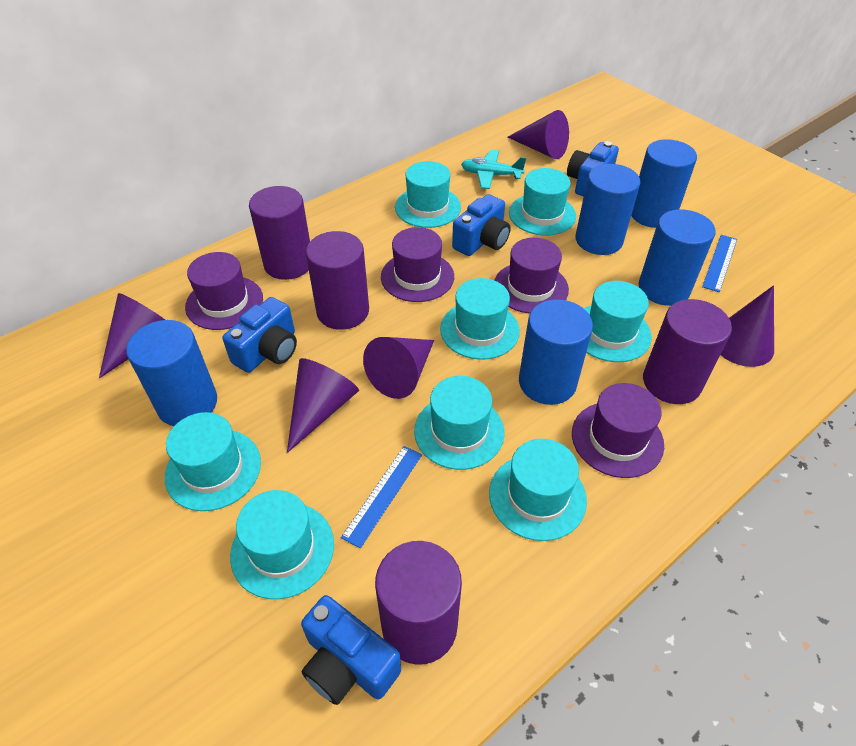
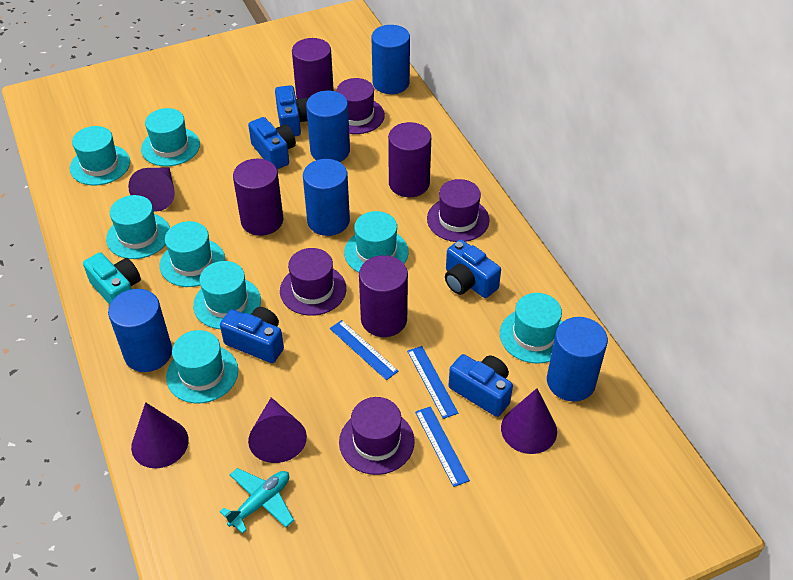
blue camera: 4 -> 5
blue ruler: 2 -> 3
purple cone: 5 -> 4
turquoise camera: 0 -> 1

